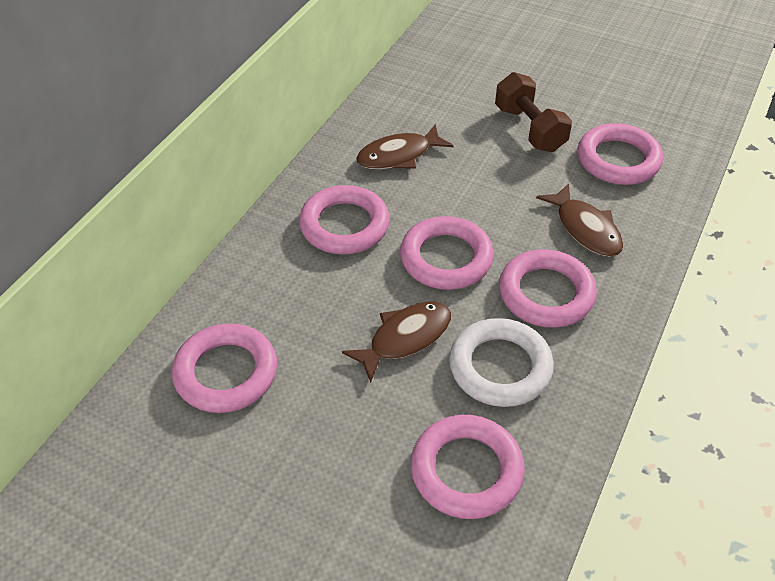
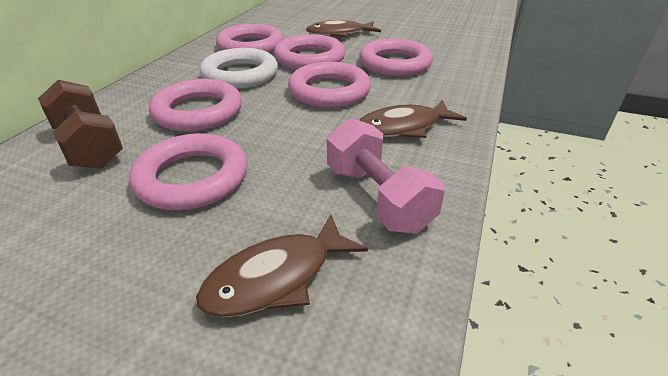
pink dumbbell: 0 -> 1

